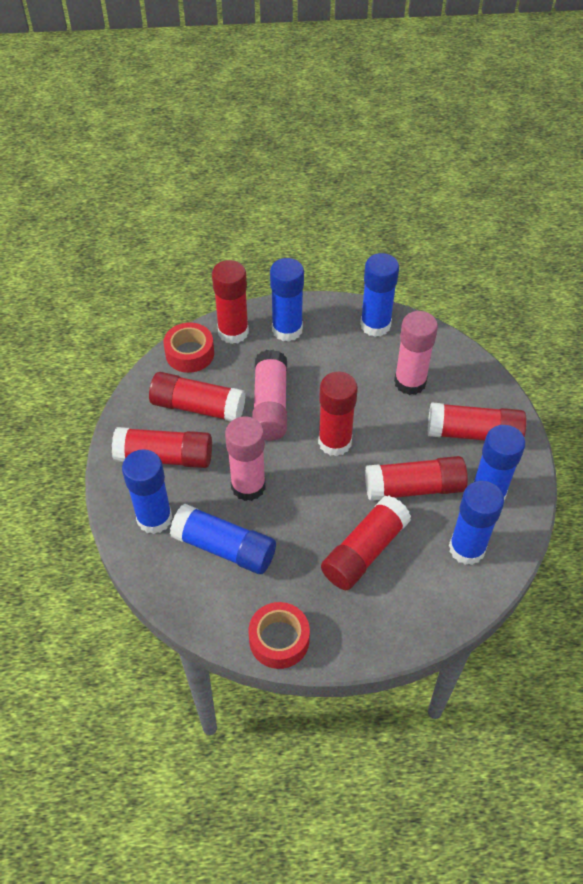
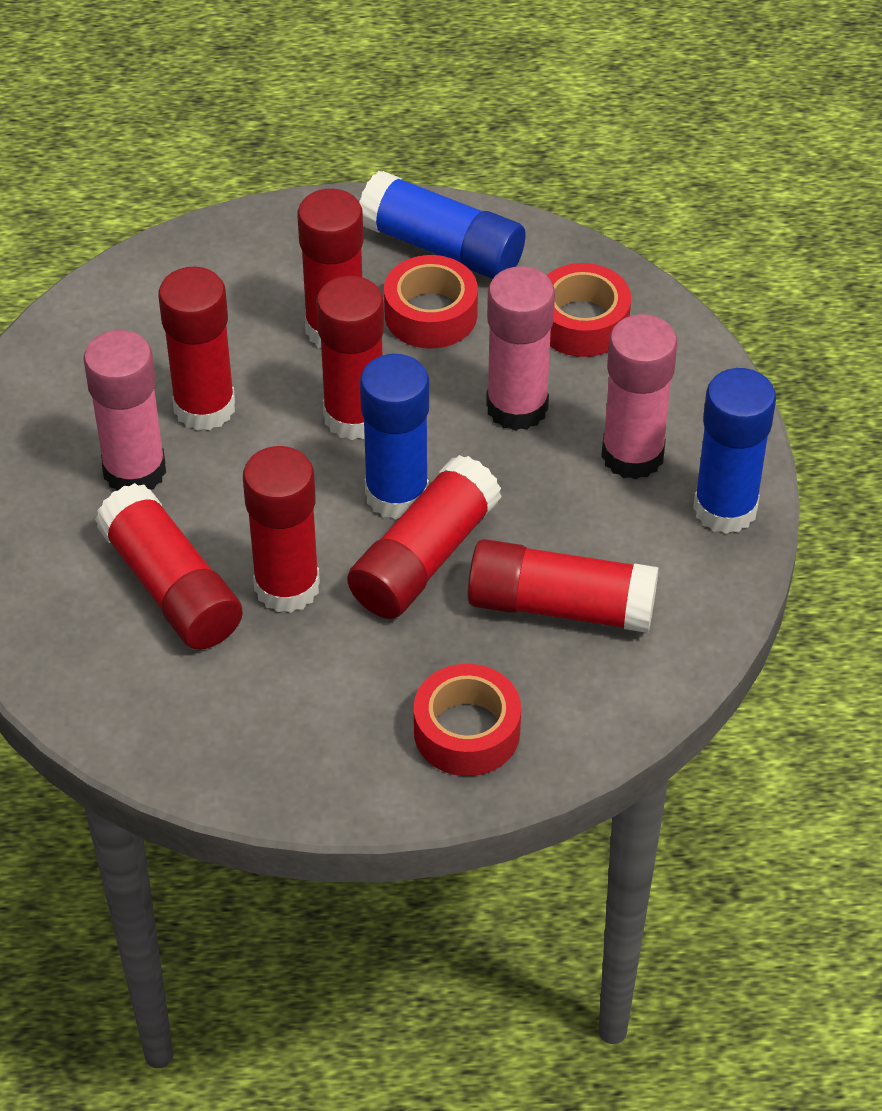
blue glue stick: 6 -> 3
red tape: 2 -> 3

